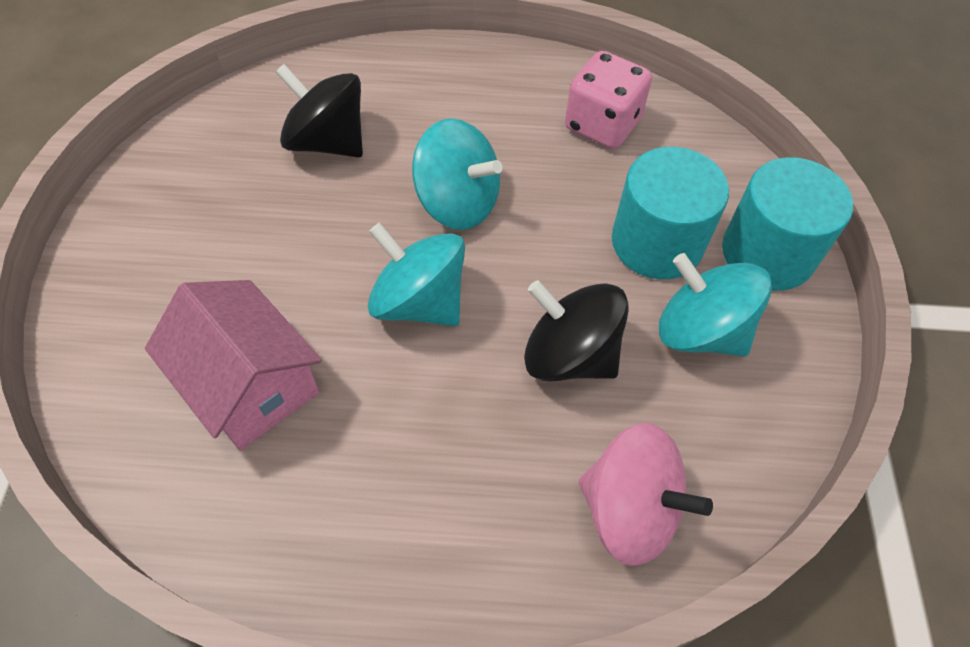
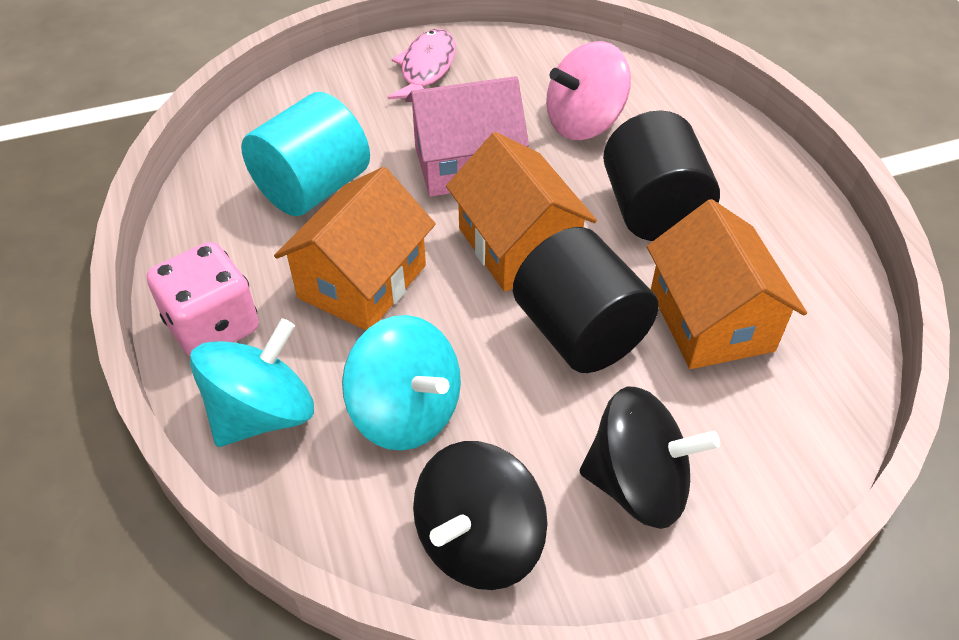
black cylinder: 0 -> 2
orange house: 0 -> 3
pink fish: 0 -> 1
turquoise cylinder: 2 -> 1
turquoise spinning top: 3 -> 2

